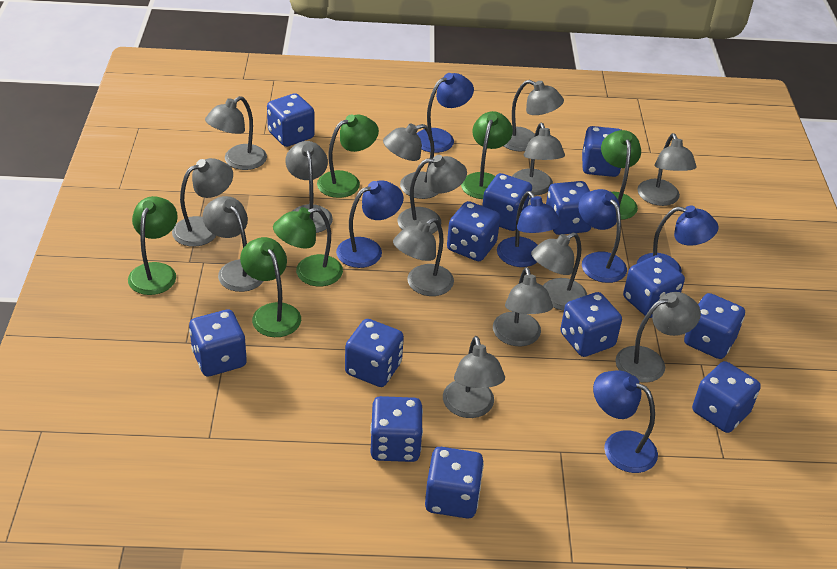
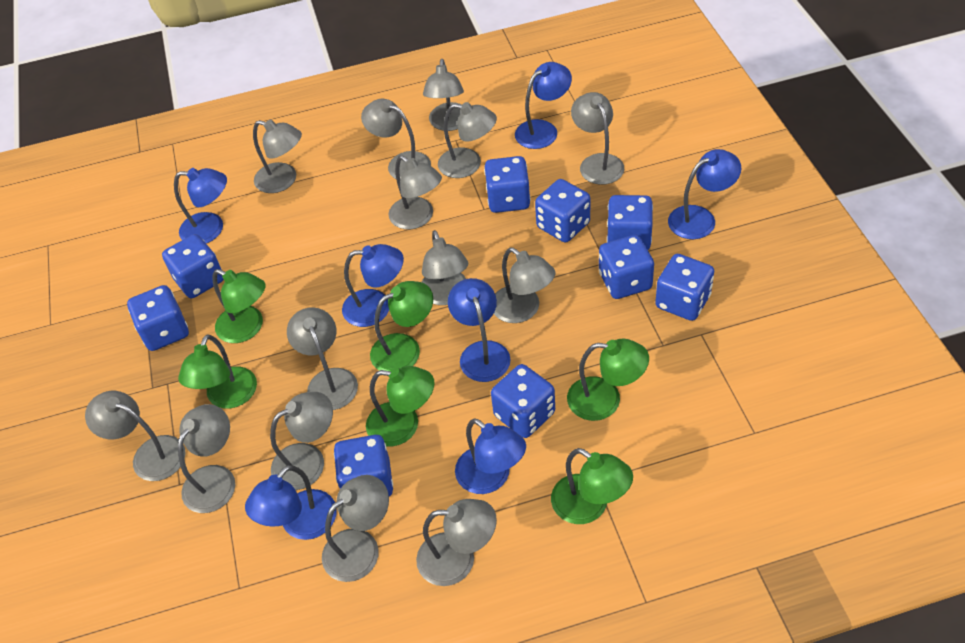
blue dice: 13 -> 9
blue lamp: 6 -> 7

